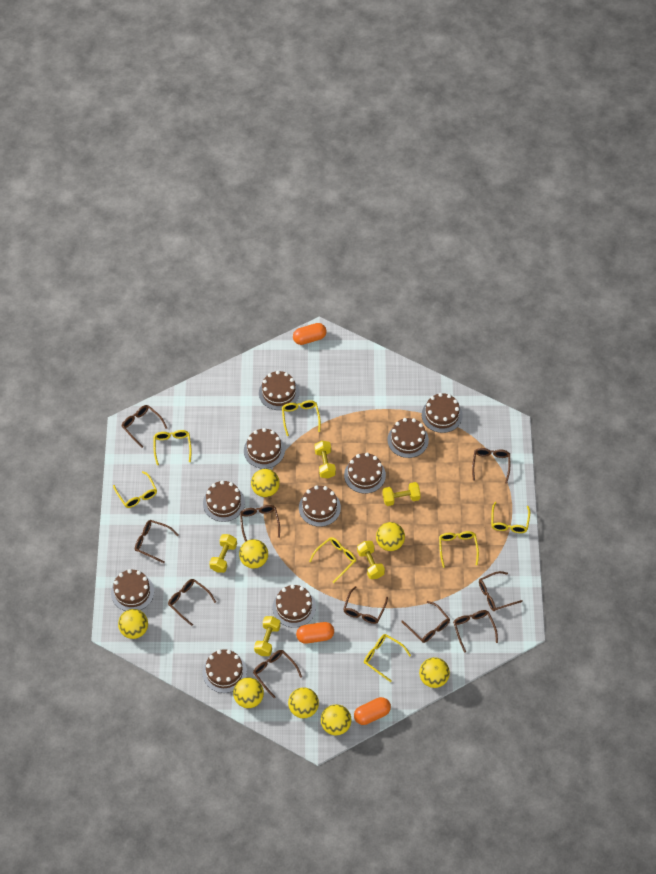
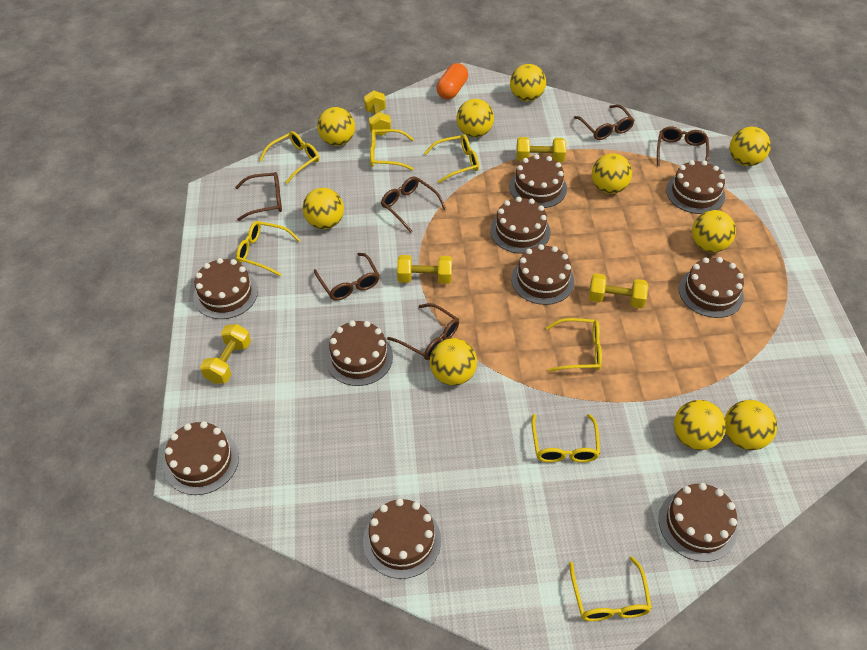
brown glasses: 10 -> 6
orange capsule: 3 -> 1
yellow ball: 8 -> 10

